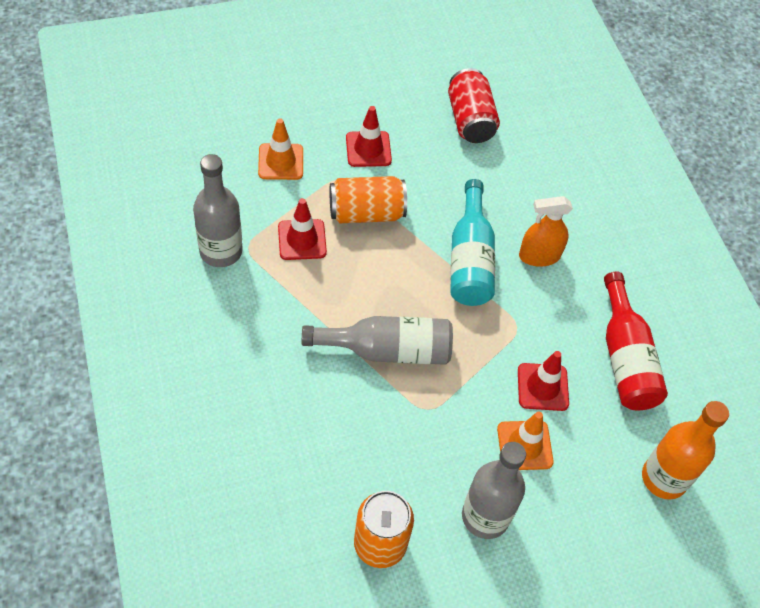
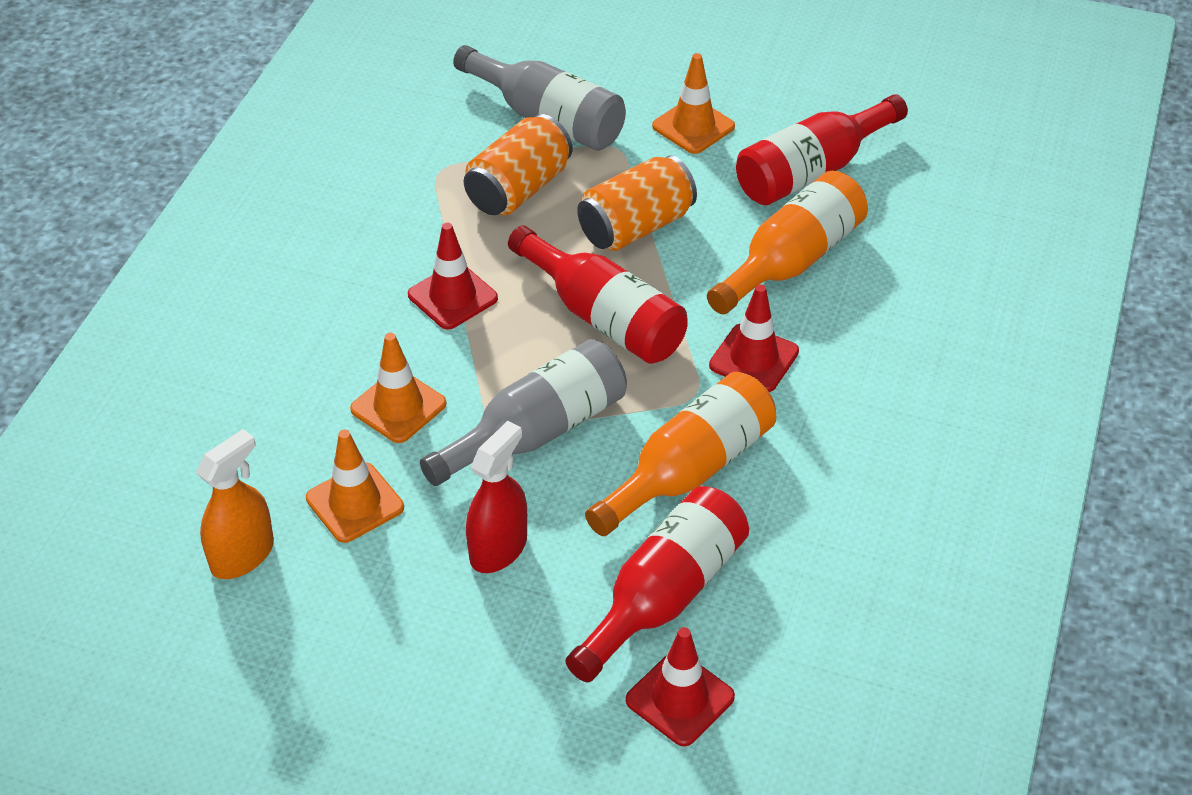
grey bottle: 3 -> 2
orange bottle: 1 -> 2
orange traffic cone: 2 -> 3
red bottle: 1 -> 3
red can: 1 -> 0
red spray bottle: 0 -> 1
turquoise bottle: 1 -> 0

